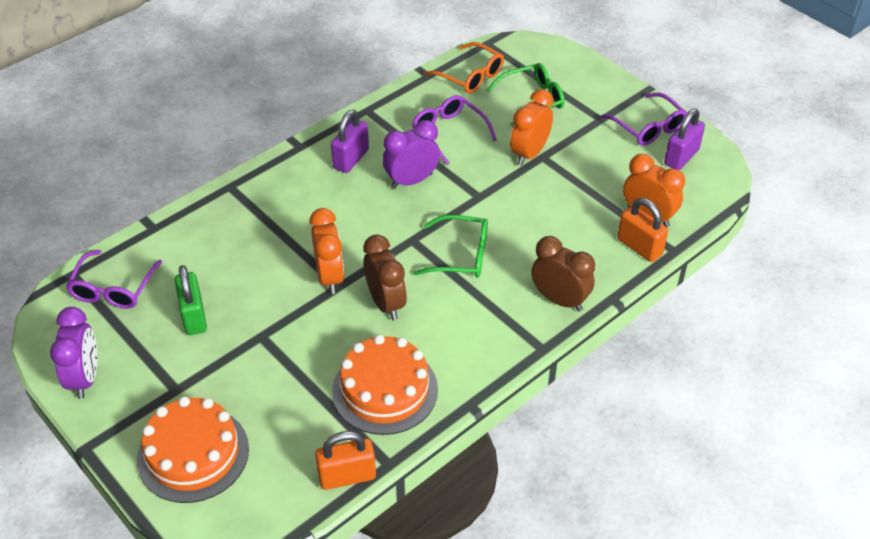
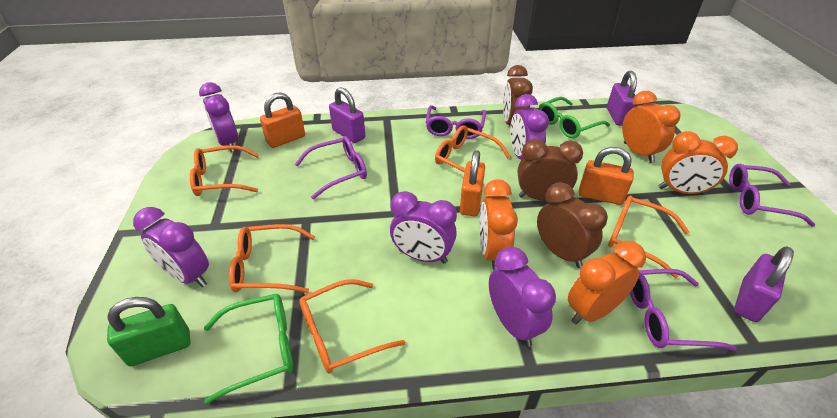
brown clock: 2 -> 3
orange cake: 2 -> 0
orange clock: 3 -> 4
orange glasses: 1 -> 5
orange padlock: 2 -> 3
purple clock: 2 -> 5
purple glasses: 3 -> 4
purple padlock: 2 -> 3

